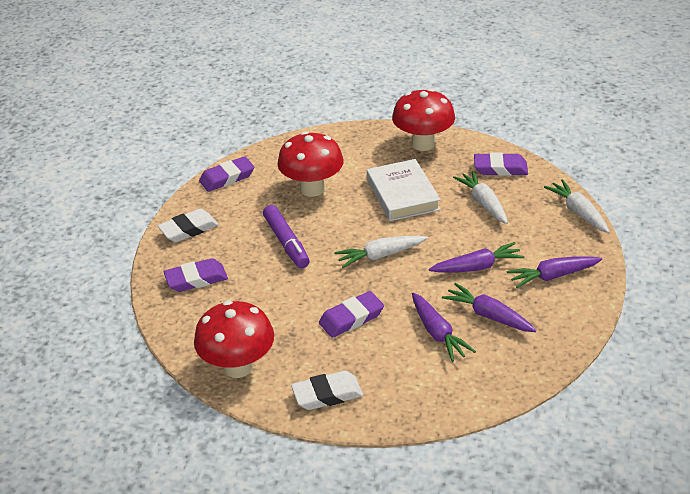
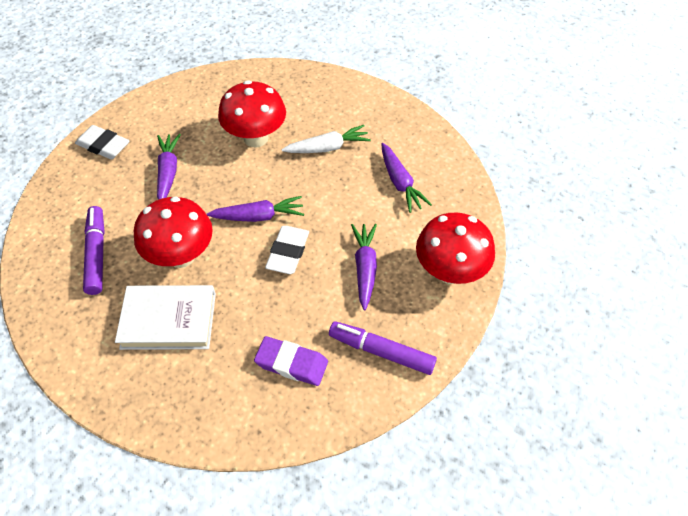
purple eraser: 4 -> 1
purple marker: 1 -> 2
white carrot: 3 -> 1

